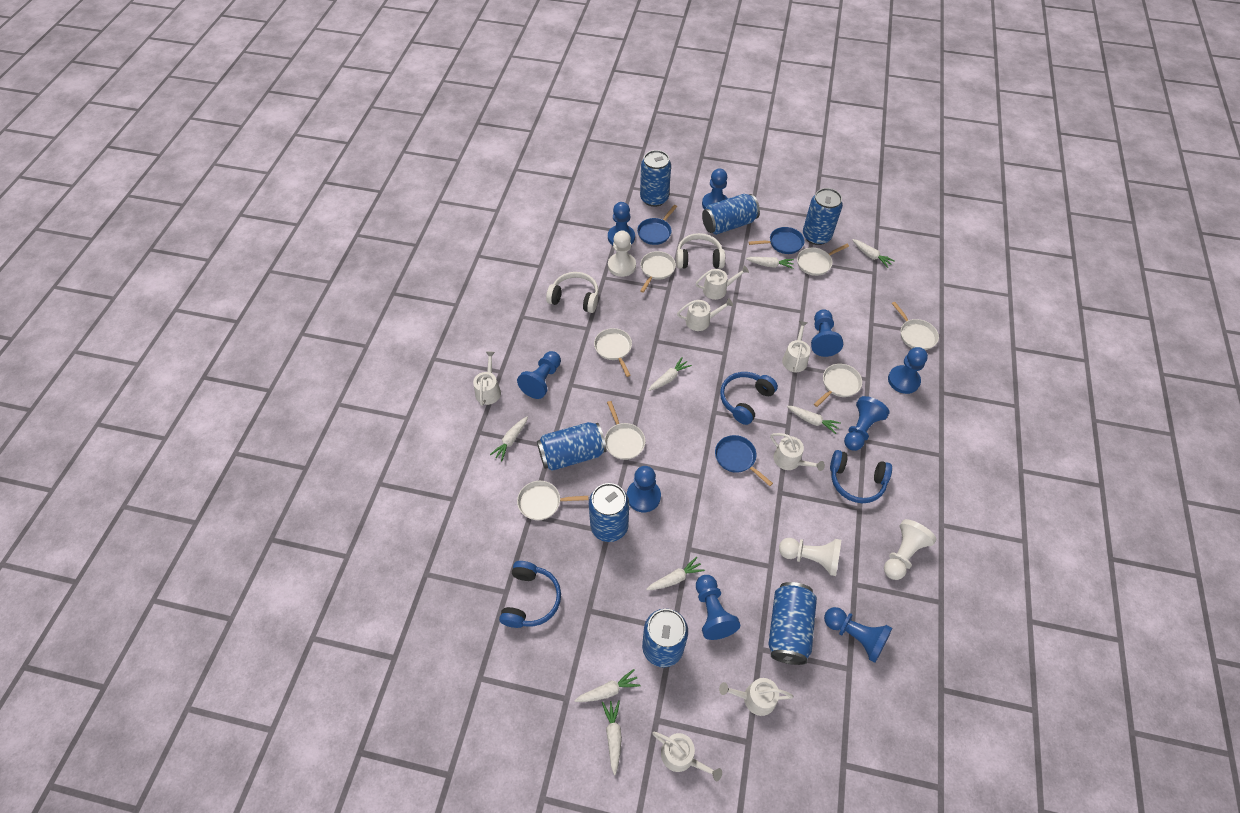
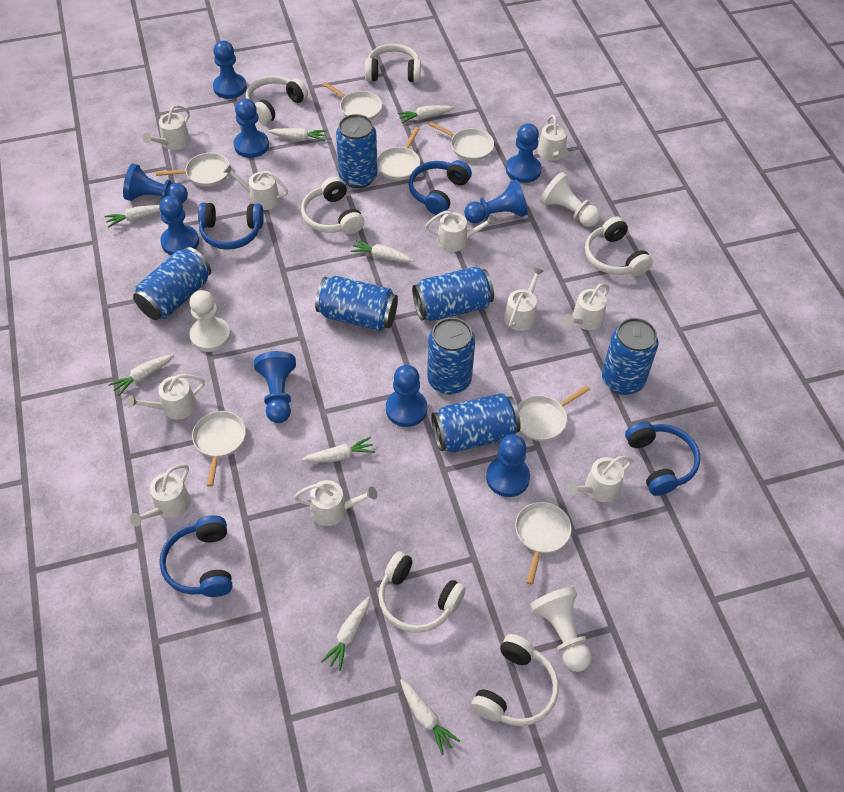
blue headphones: 3 -> 4
blue pan: 3 -> 0
white headphones: 2 -> 6
white watering can: 7 -> 10

